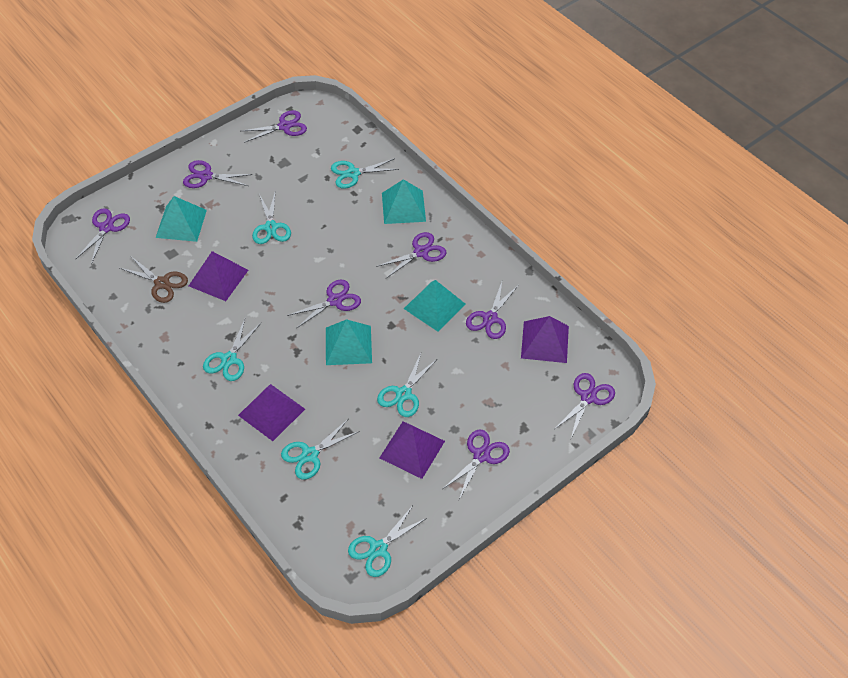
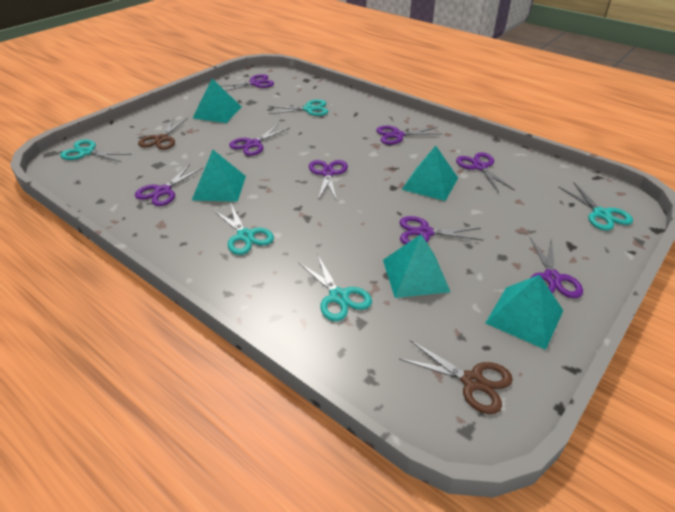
brown scissors: 1 -> 2
purple pyramid: 4 -> 0
turquoise pyramid: 4 -> 5
turquoise scissors: 6 -> 5

